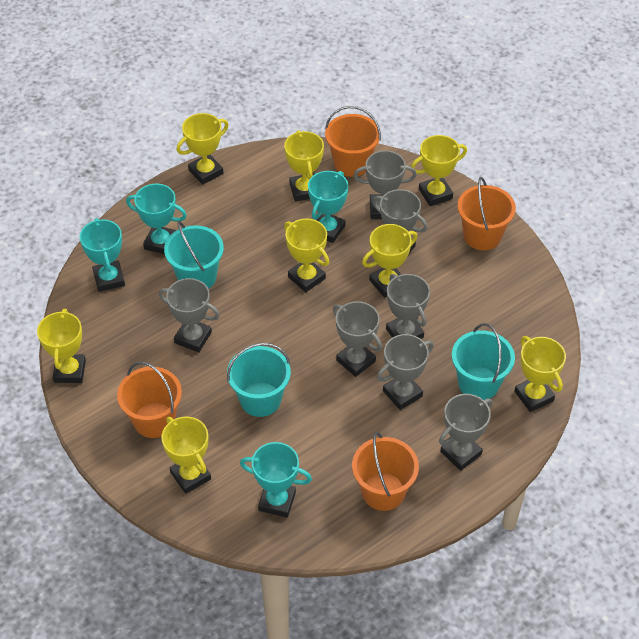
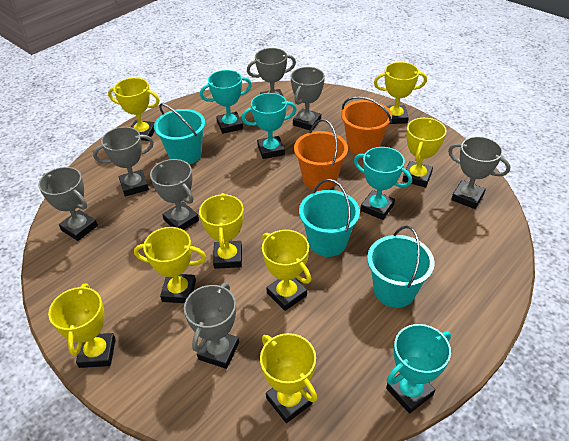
orange bucket: 4 -> 2

